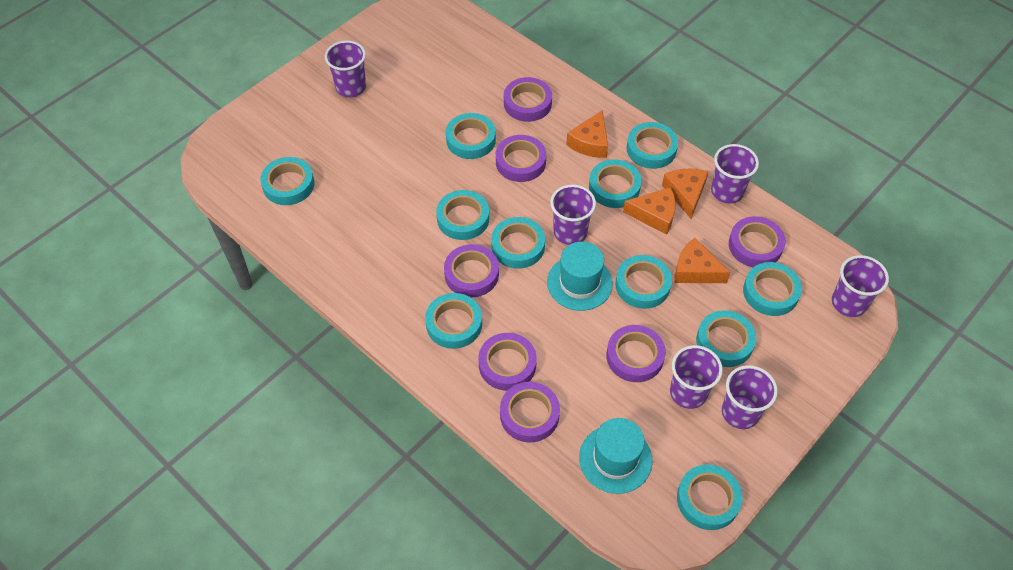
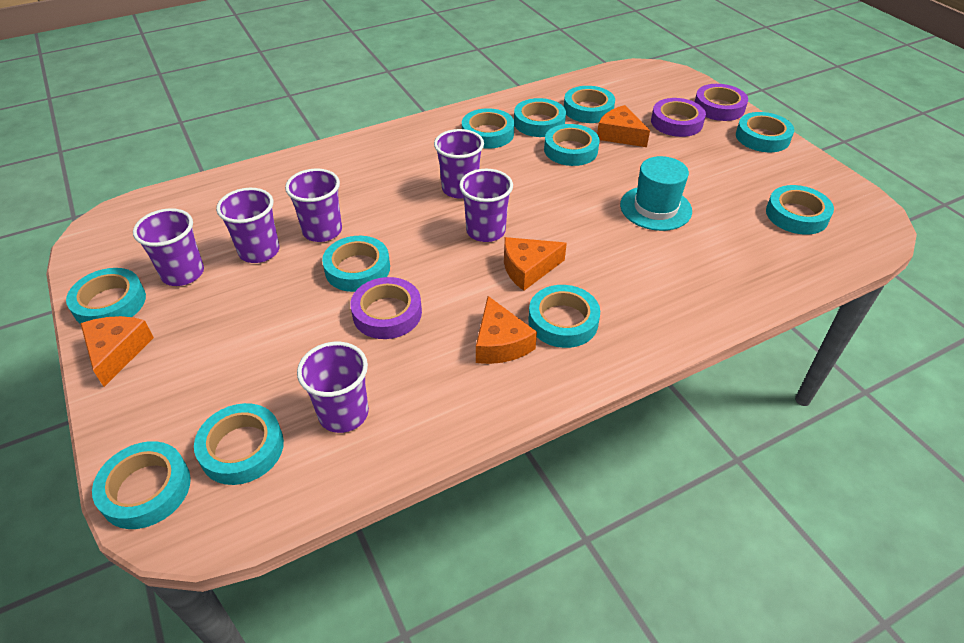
purple tape: 7 -> 3
turquoise hat: 2 -> 1

